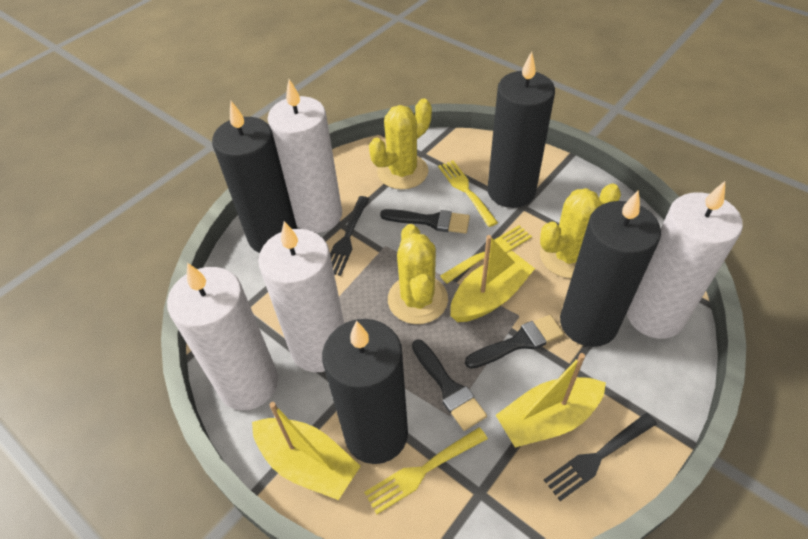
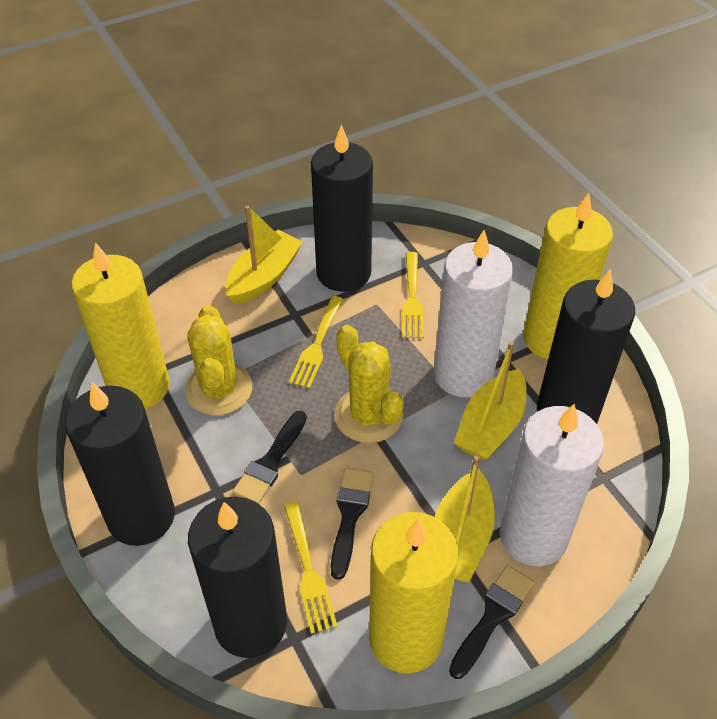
black fork: 2 -> 0
white candle: 4 -> 2
yellow cactus: 3 -> 2
yellow candle: 0 -> 3

